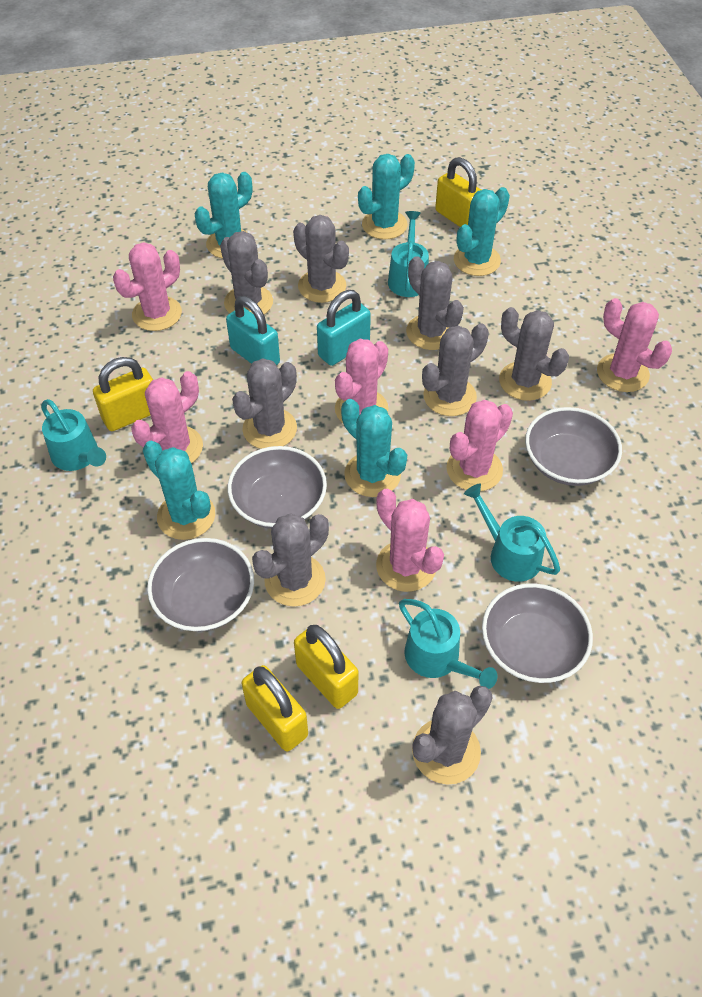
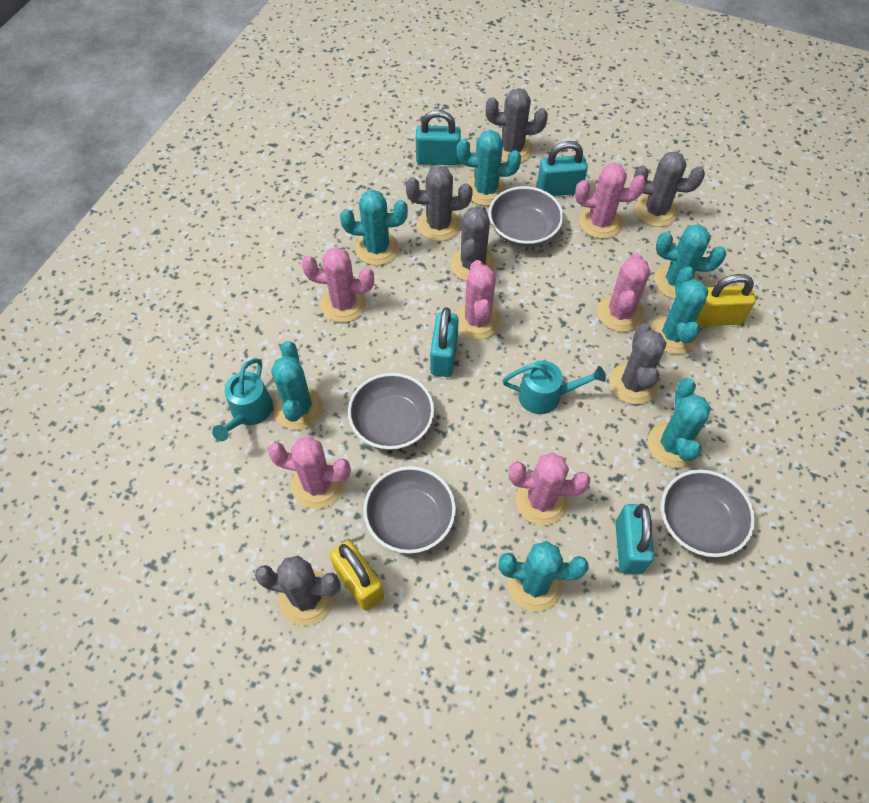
grey cactus: 8 -> 6
turquoise cactus: 5 -> 7
turquoise padlock: 2 -> 4
turquoise watering can: 4 -> 2
yellow padlock: 4 -> 2

